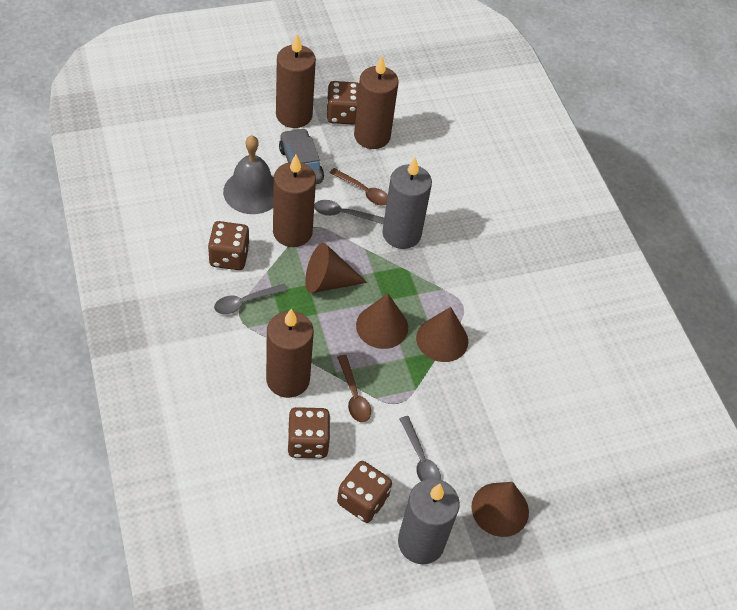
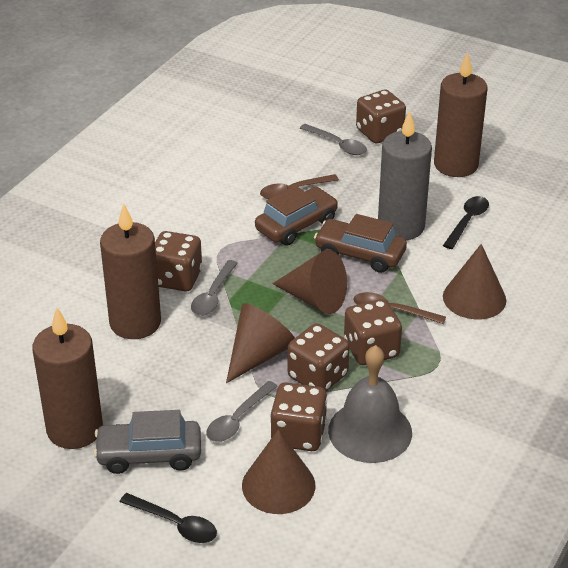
black spoon: 0 -> 2
brown candle: 4 -> 3
brown car: 0 -> 2
brown dice: 4 -> 5
grey candle: 2 -> 1

